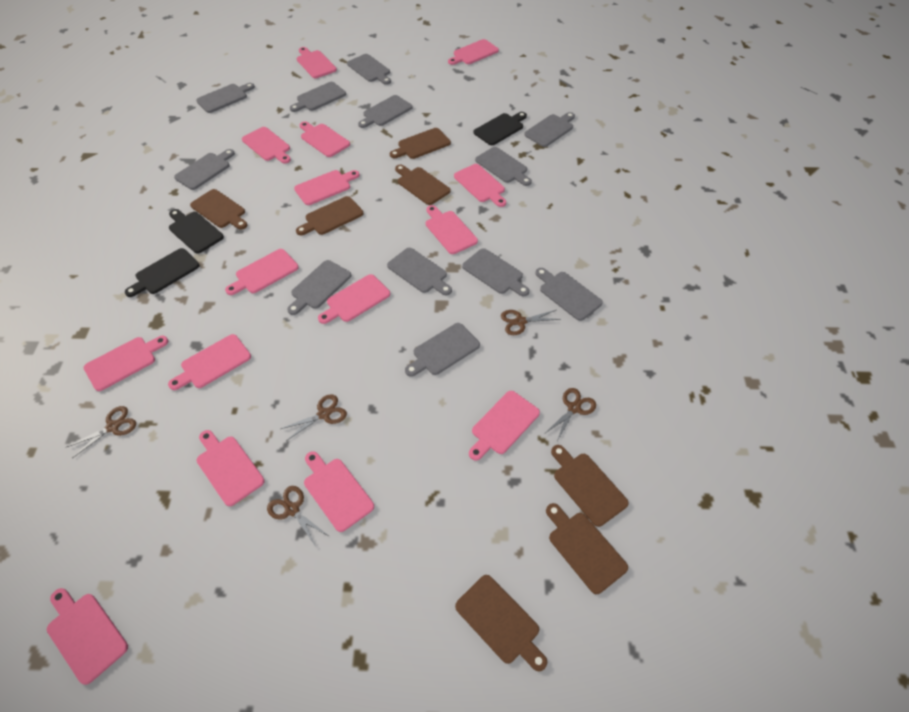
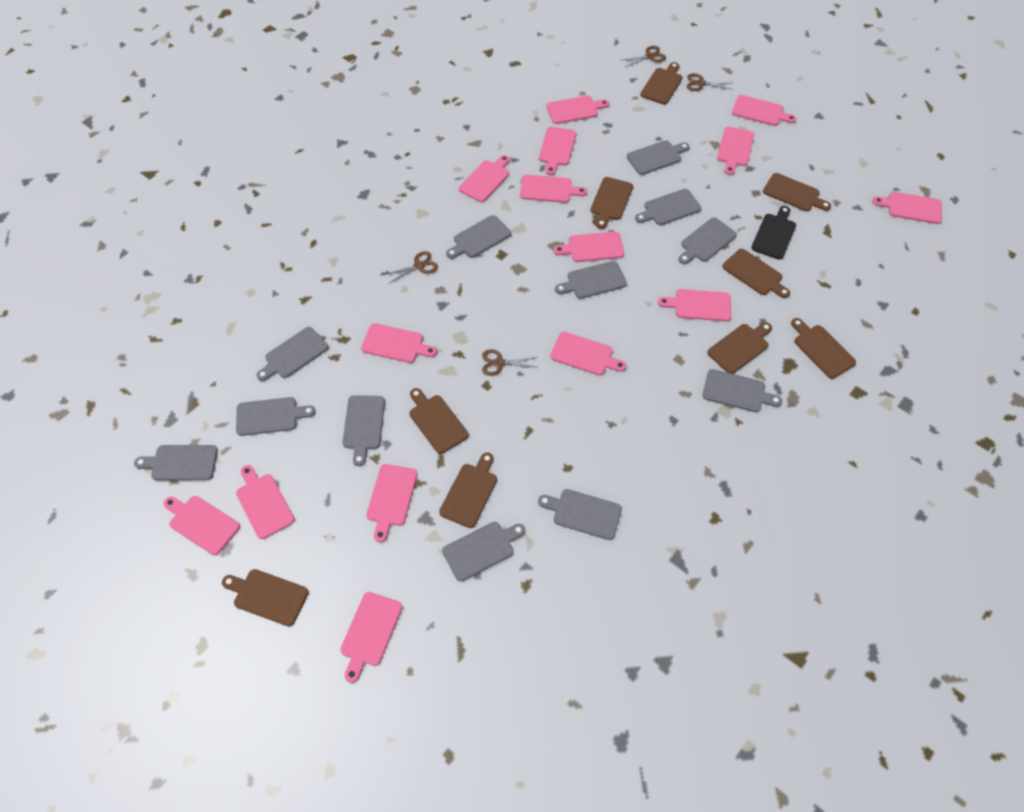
black cutting board: 3 -> 1
brown cutting board: 7 -> 9
brown scissors: 5 -> 4

